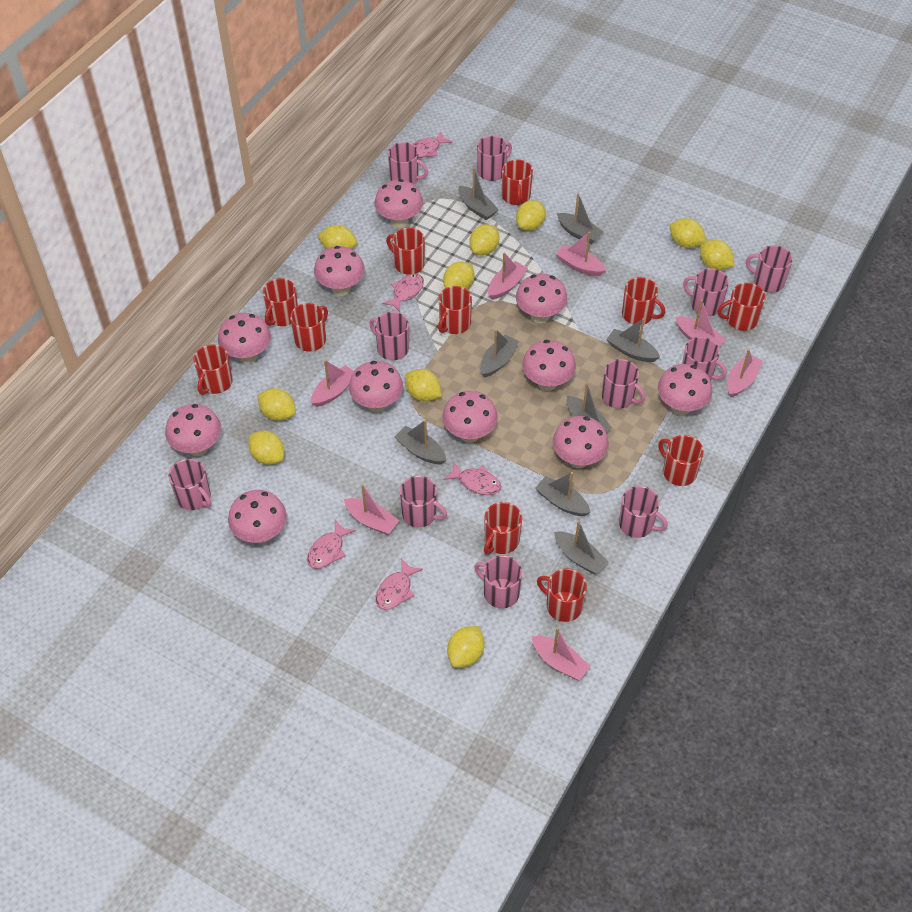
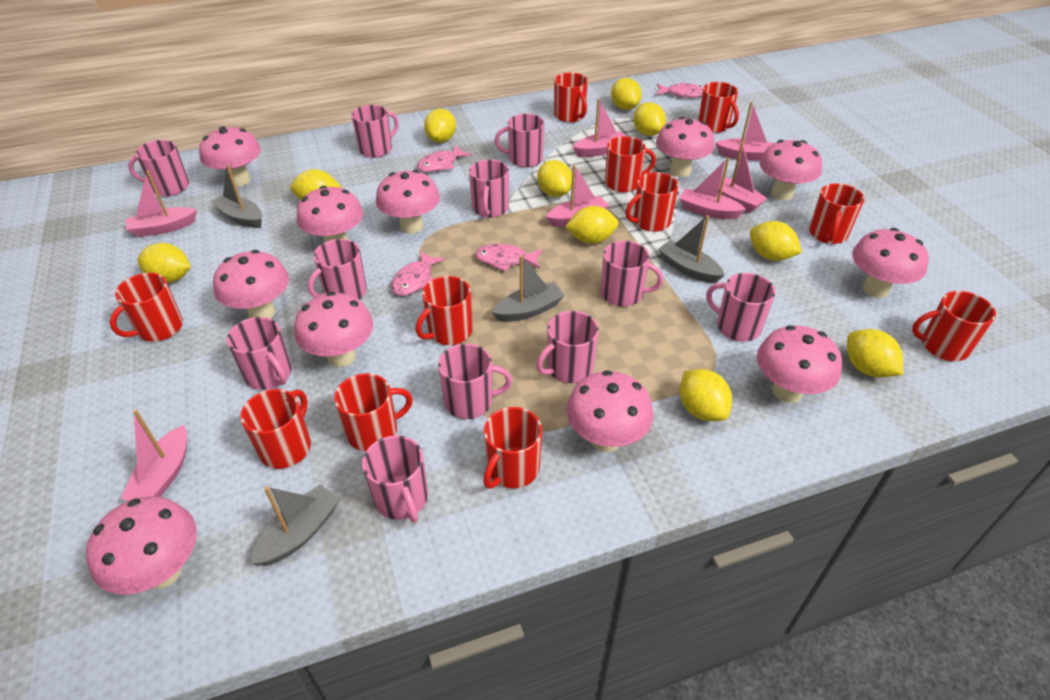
grey boat: 8 -> 4
pink fish: 5 -> 4

